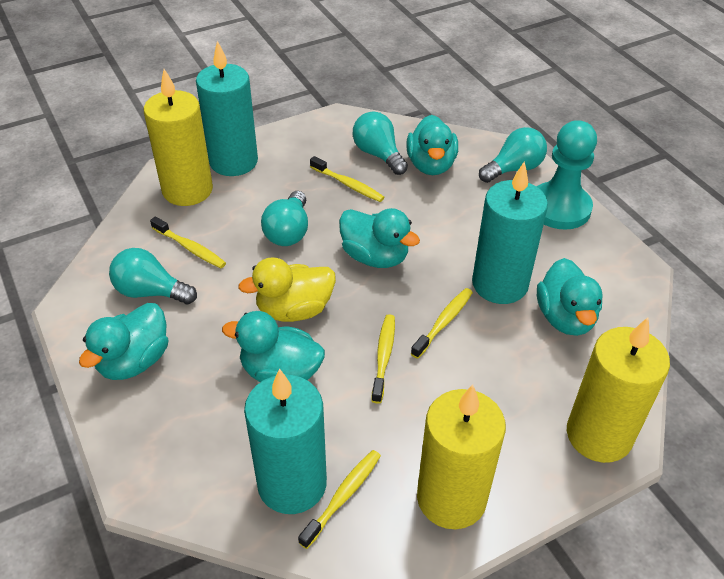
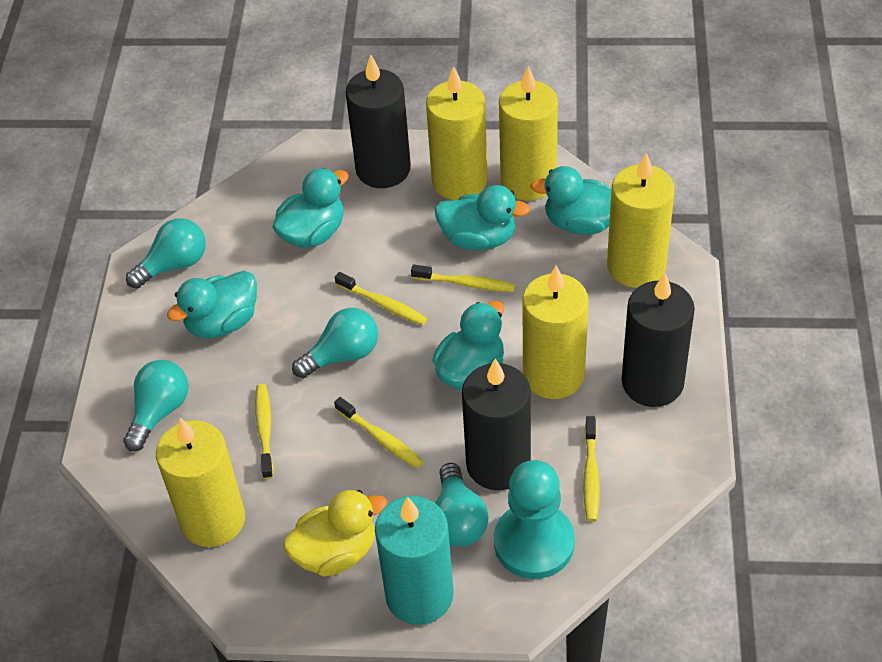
black candle: 0 -> 3
turquoise candle: 3 -> 1
yellow candle: 3 -> 5

